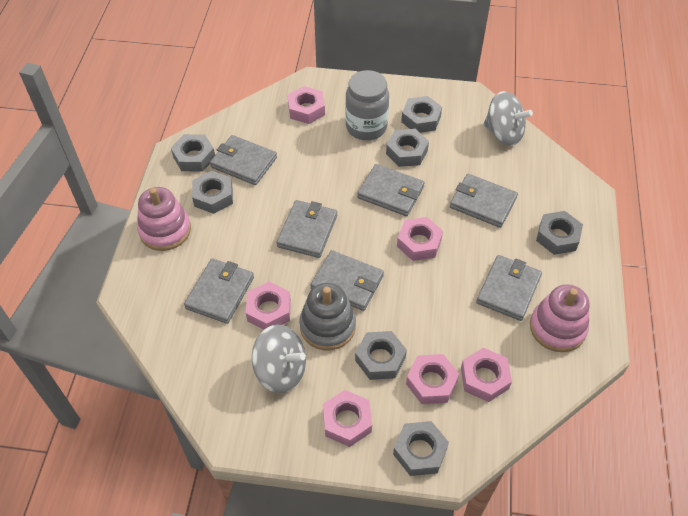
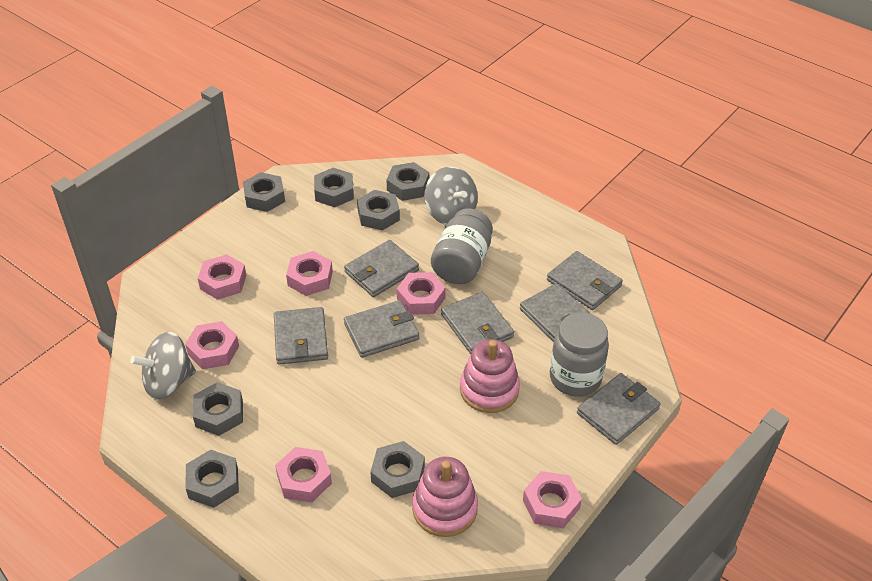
grey jar: 1 -> 2
grey stacking toy: 1 -> 0

